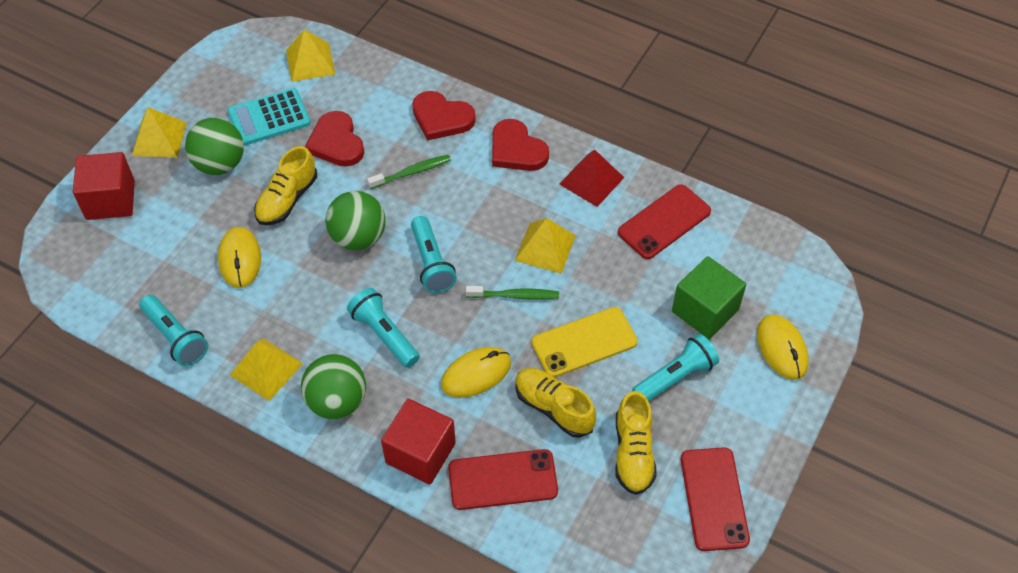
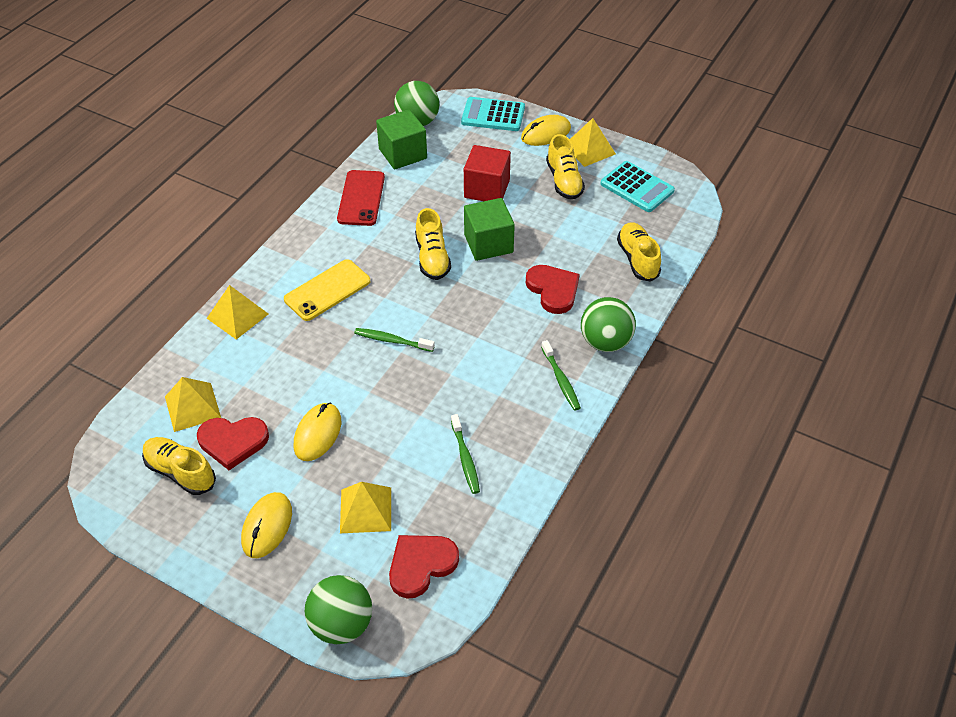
green cube: 1 -> 2
green toothbrush: 2 -> 3
red cube: 2 -> 1
red phone: 3 -> 1
red pyramid: 1 -> 0
turquoise calculator: 1 -> 2
turquoise flashlight: 4 -> 0
yellow shoe: 3 -> 4

